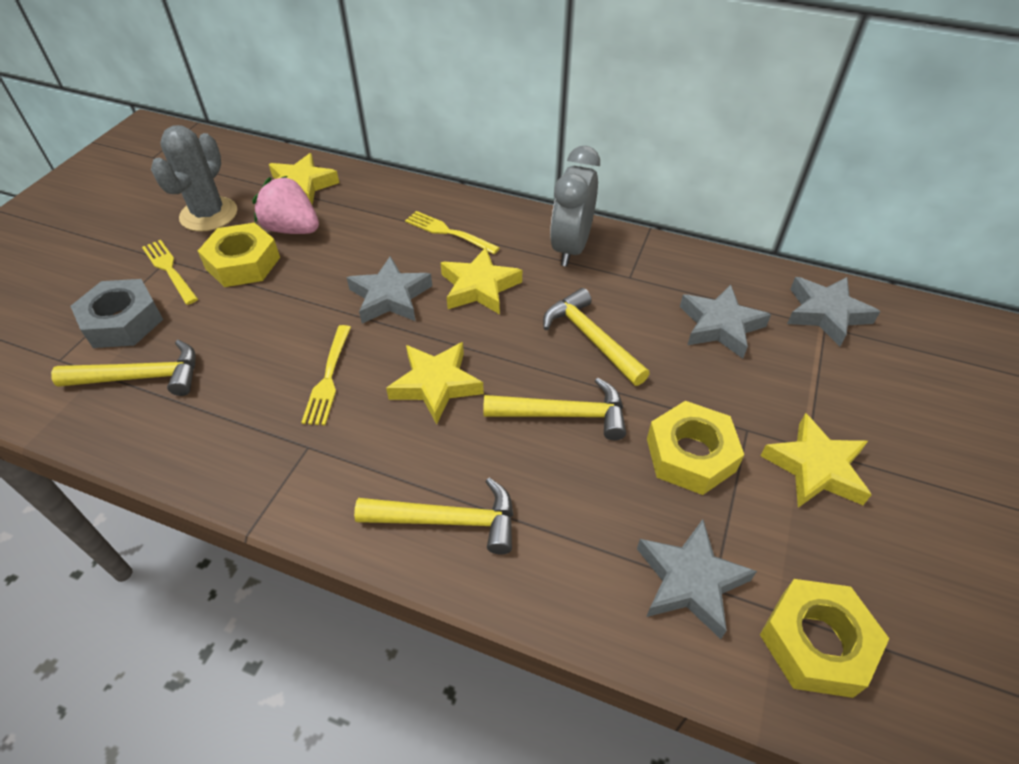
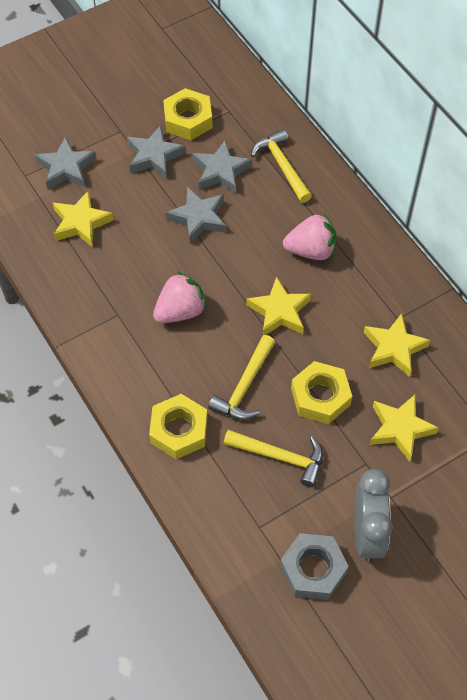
grey cactus: 1 -> 0
pink strawberry: 1 -> 2
yellow fork: 3 -> 0
yellow hammer: 4 -> 3

